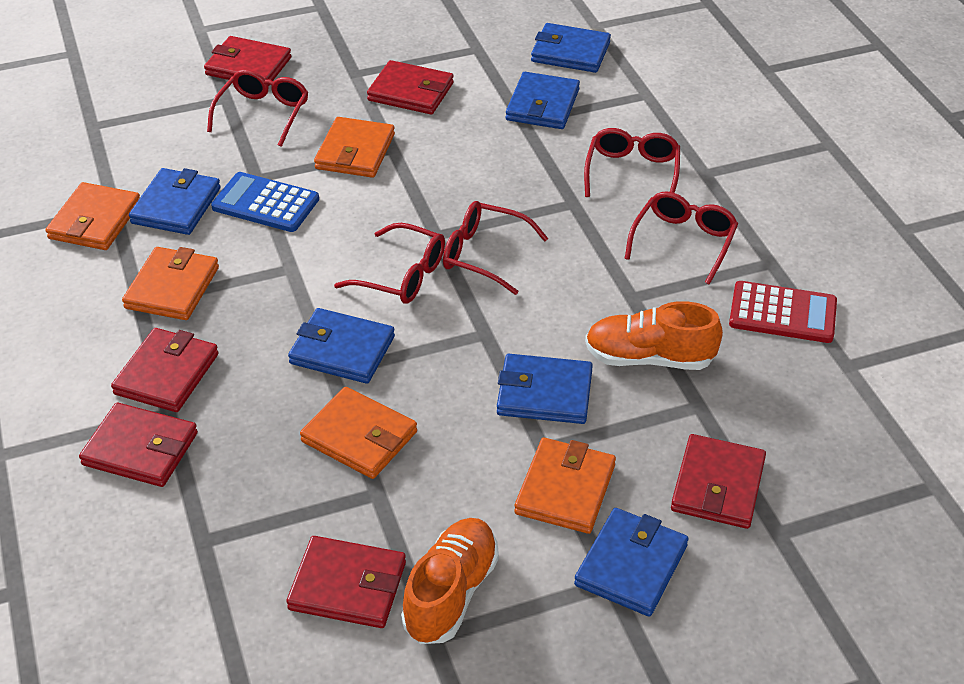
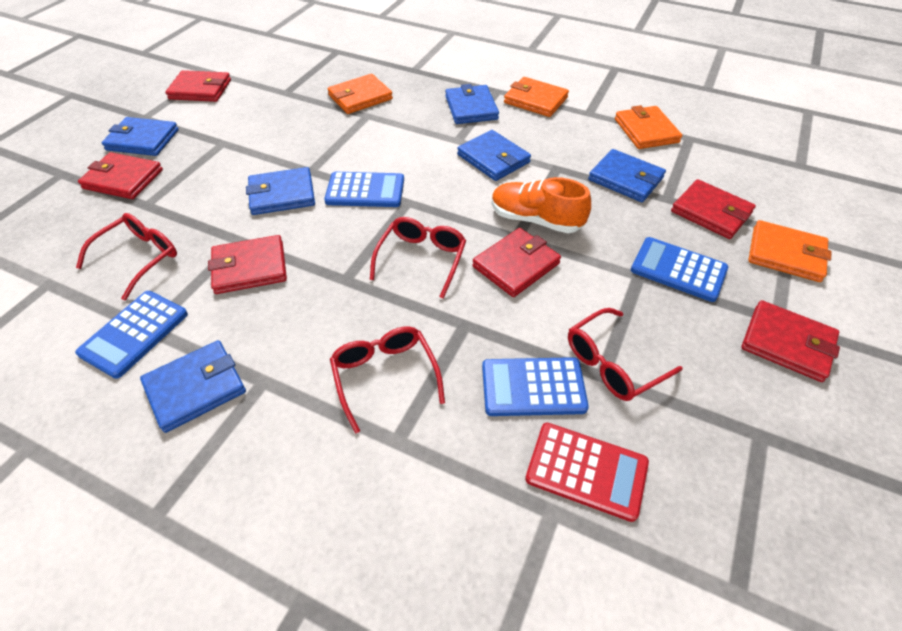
blue calculator: 1 -> 4
orange shoe: 2 -> 1
orange wallet: 5 -> 4
red glasses: 5 -> 4

